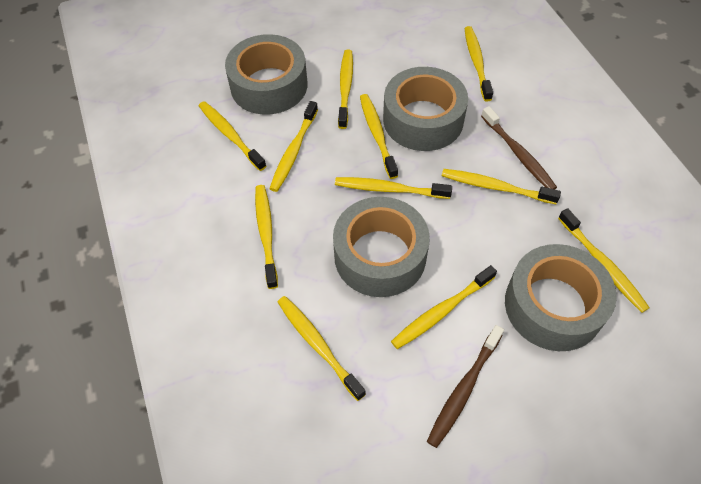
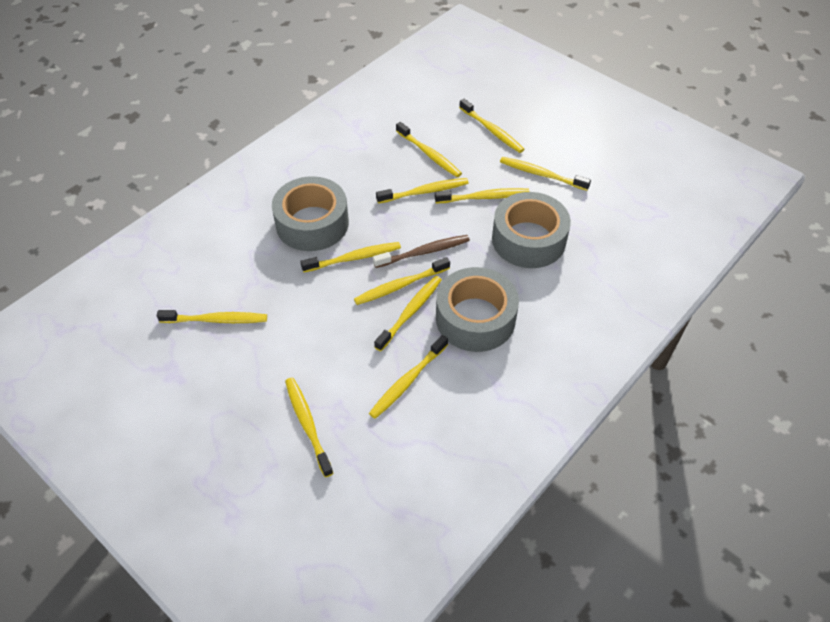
brown toothbrush: 2 -> 1
grey tape: 4 -> 3

